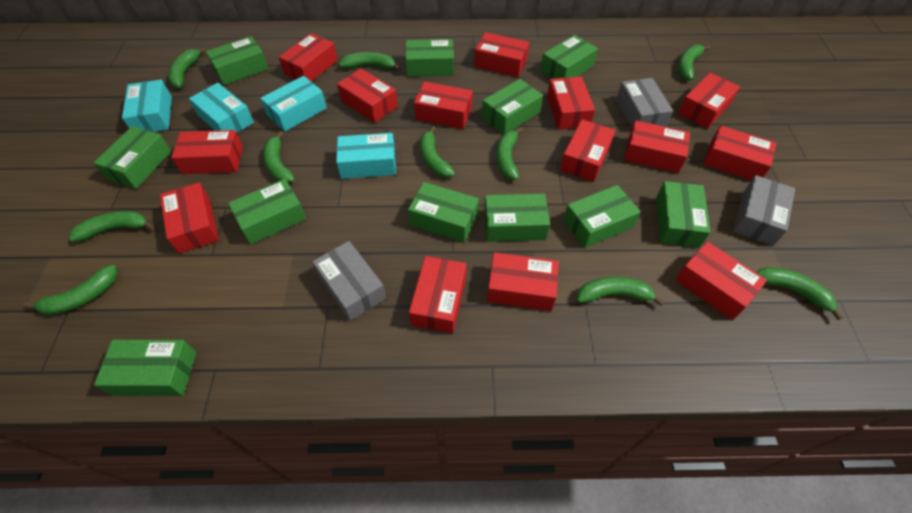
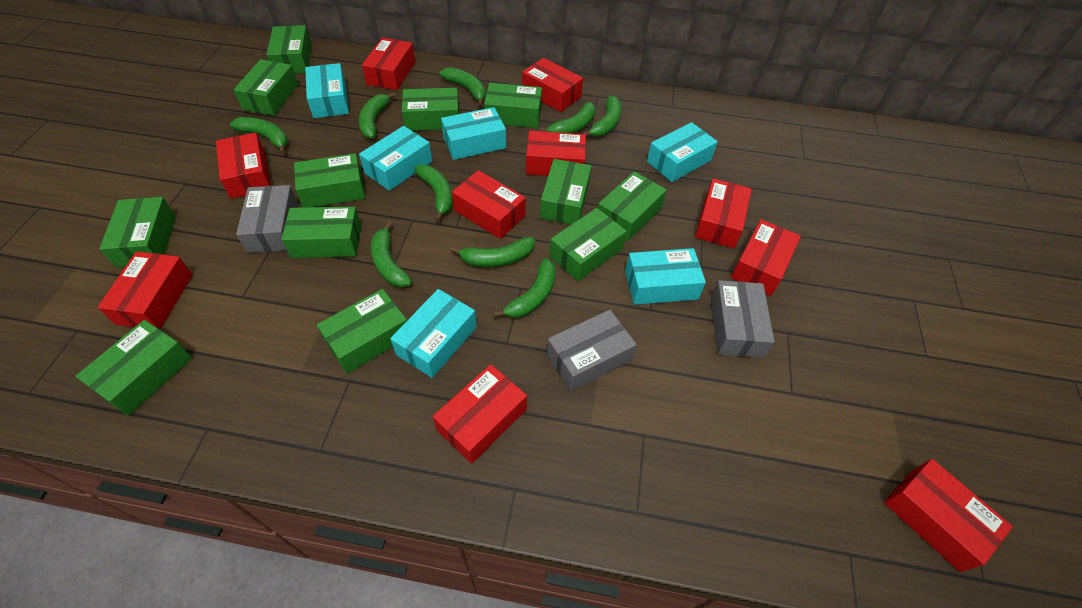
green banana: 10 -> 9
green box: 11 -> 12
red box: 14 -> 10
turquoise box: 4 -> 6

